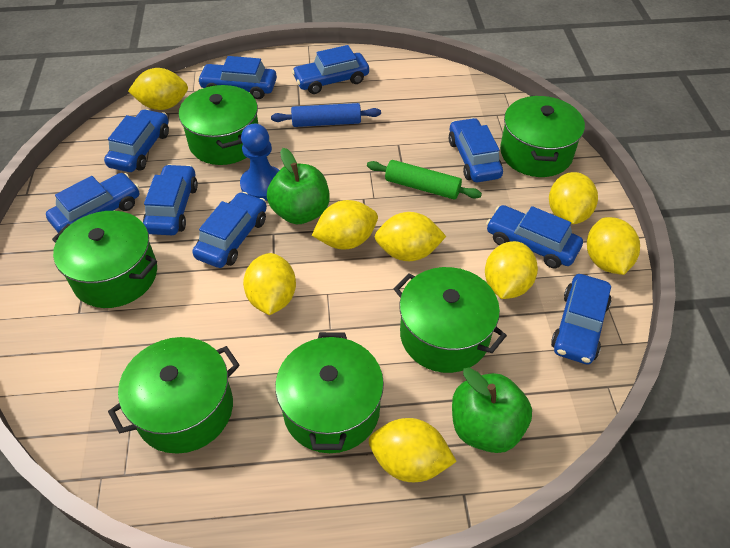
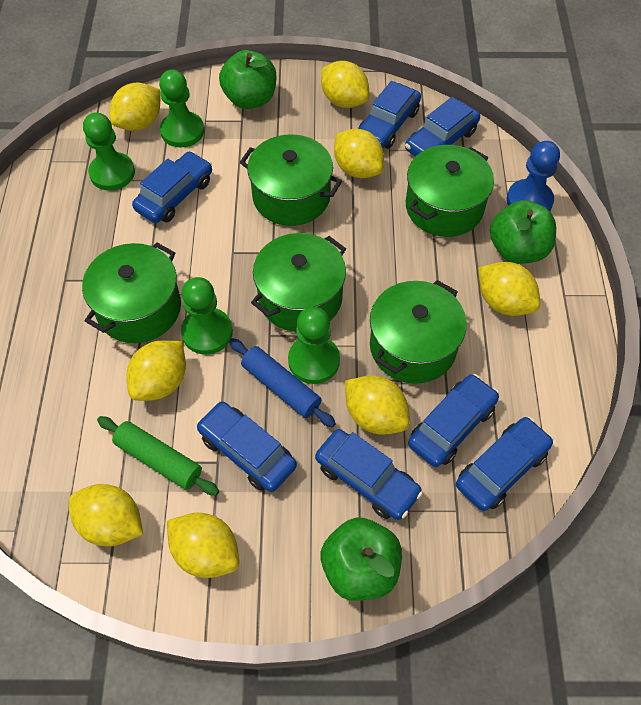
blue car: 9 -> 7
green apple: 2 -> 3
green pawn: 0 -> 4
green pot: 6 -> 5

